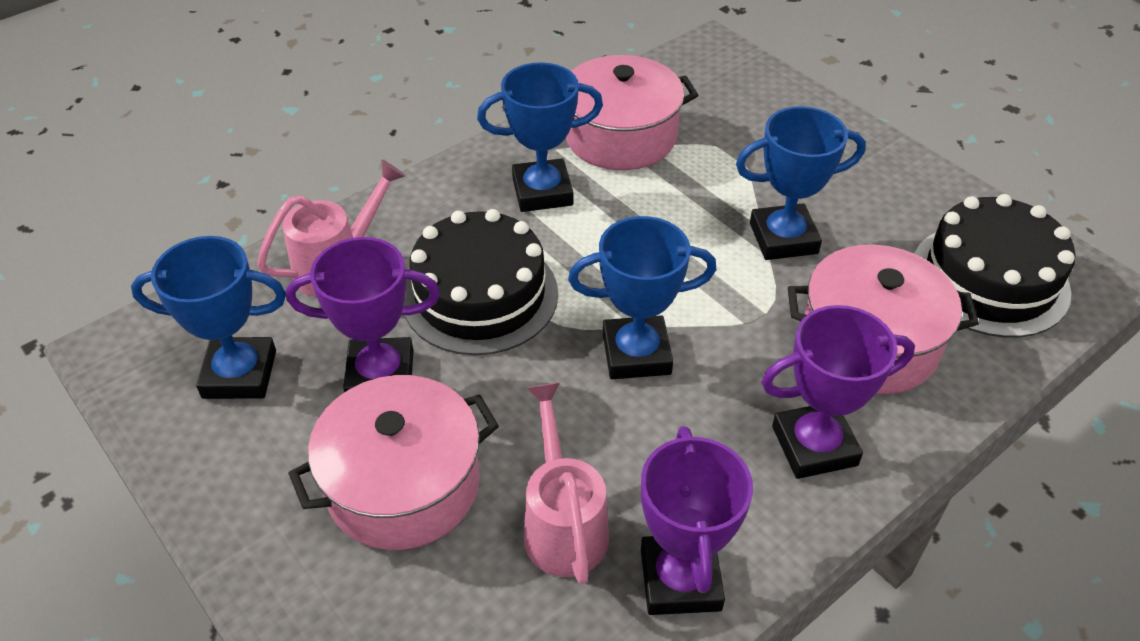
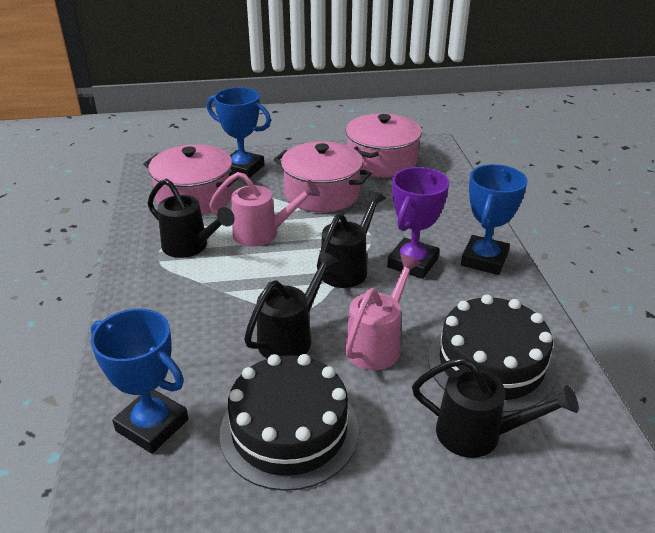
black watering can: 0 -> 4
blue trophy: 4 -> 3
purple trophy: 3 -> 1

